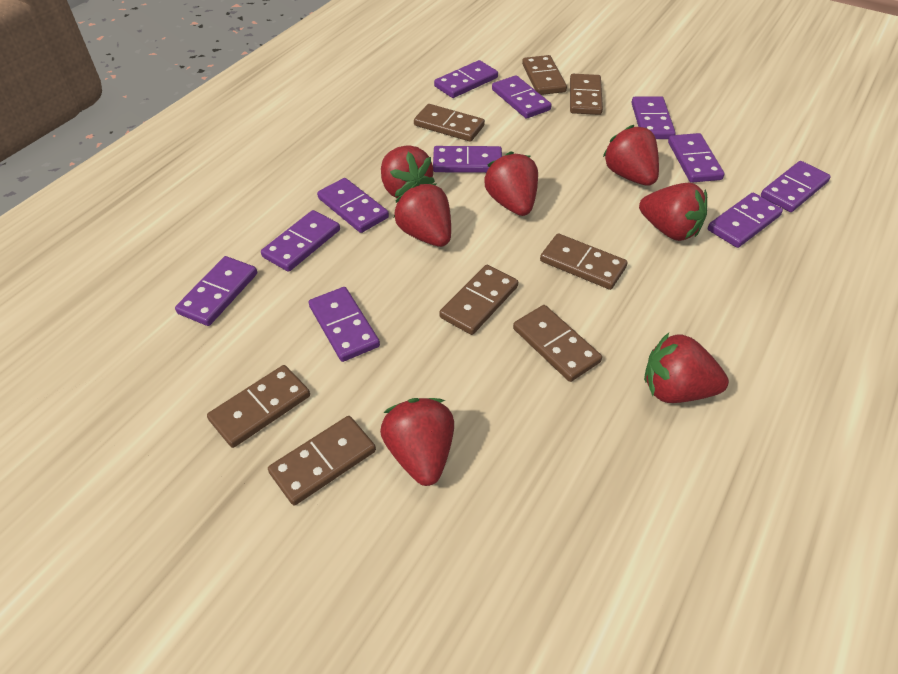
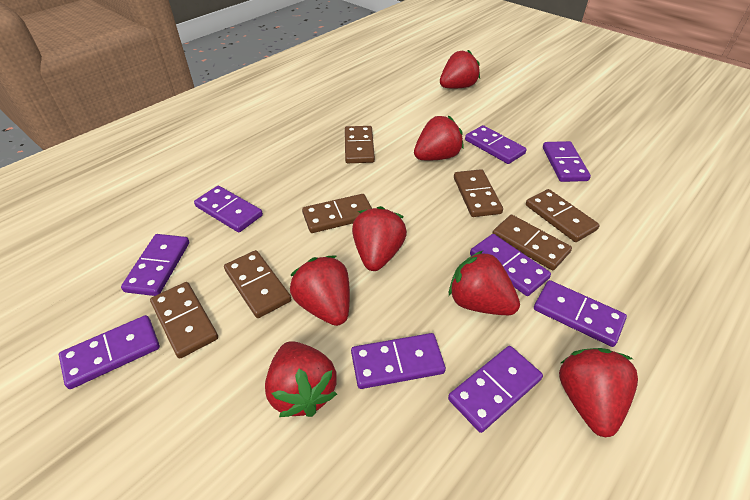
brown domino: 8 -> 7
purple domino: 11 -> 9

